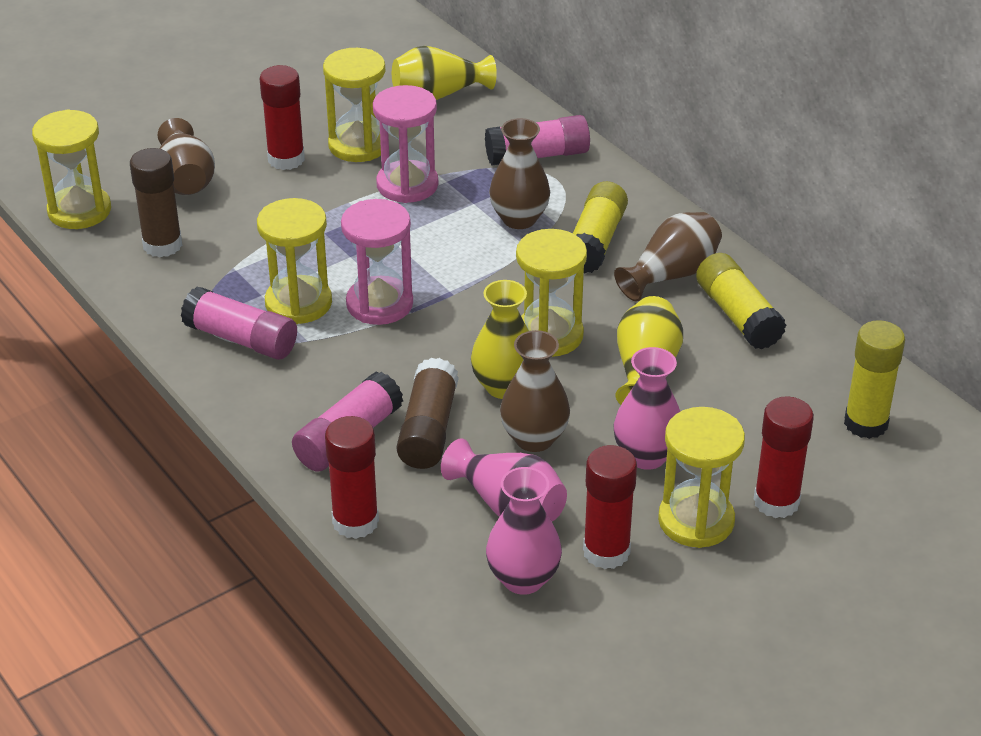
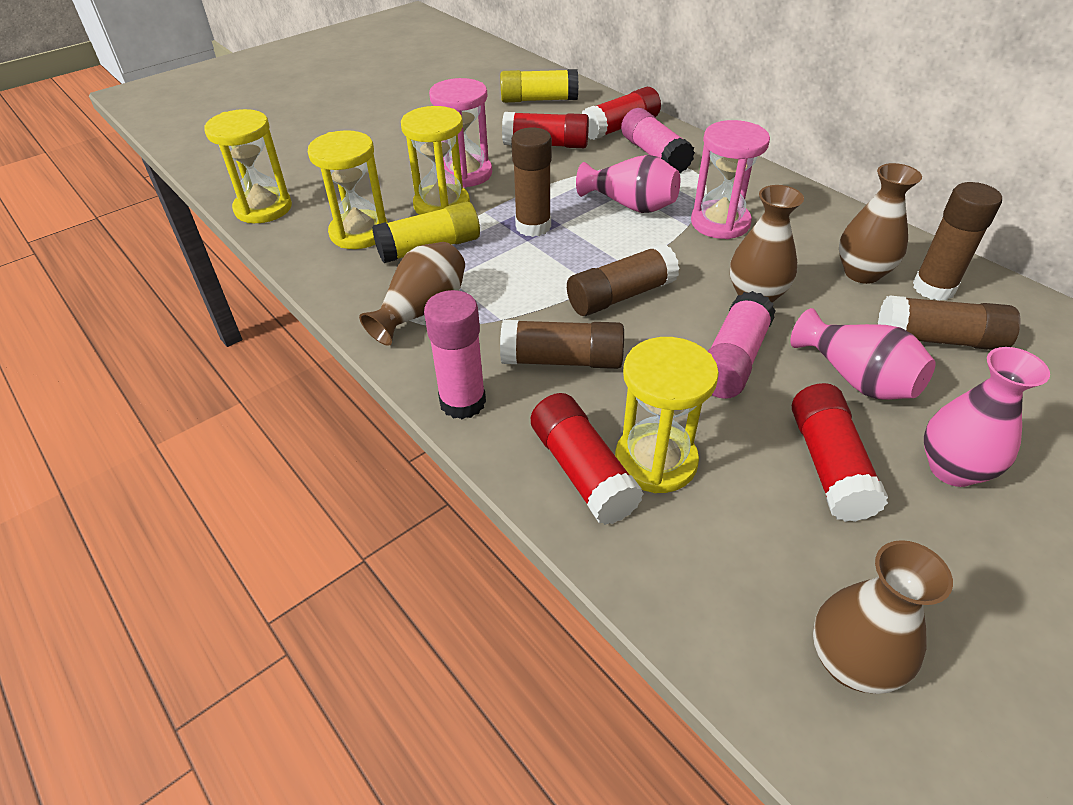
brown glue stick: 2 -> 5
yellow glue stick: 3 -> 2
yellow hourglass: 5 -> 4
yellow vase: 3 -> 0

